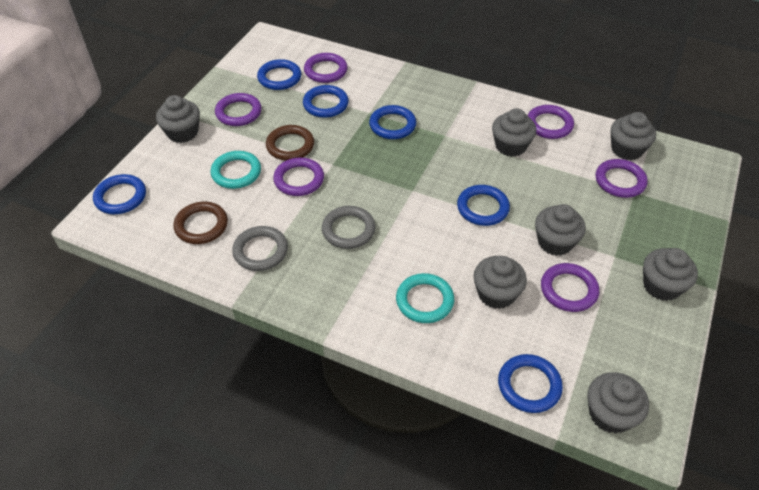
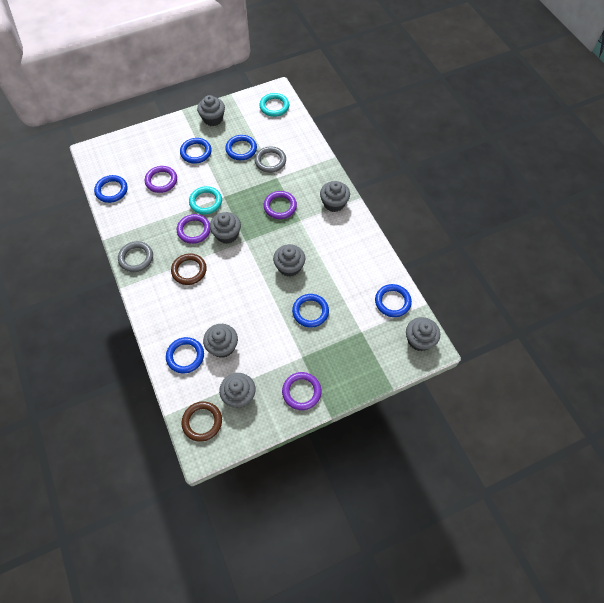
purple ring: 6 -> 4

